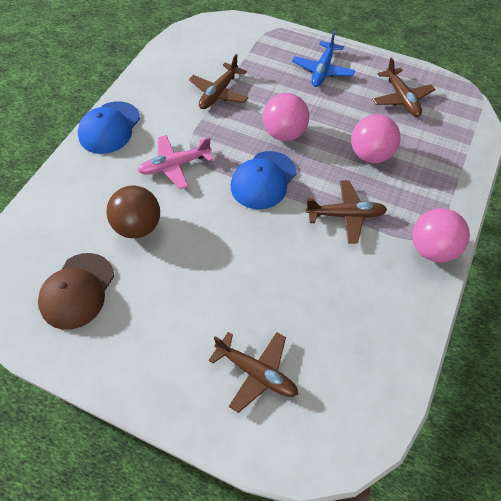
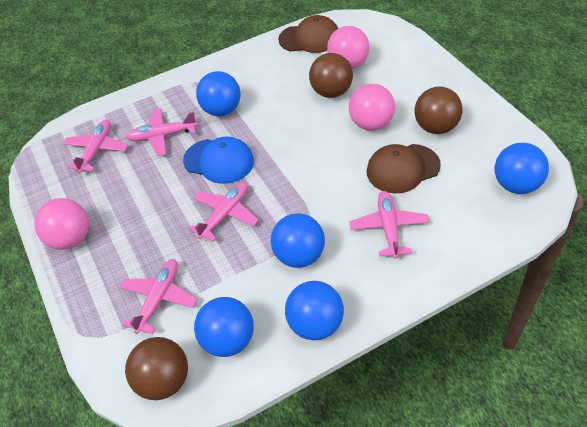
blue ball: 0 -> 5
blue cap: 2 -> 1
blue plane: 1 -> 0
brown ball: 1 -> 3
brown cap: 1 -> 2
brown plane: 4 -> 0
pink plane: 1 -> 5

